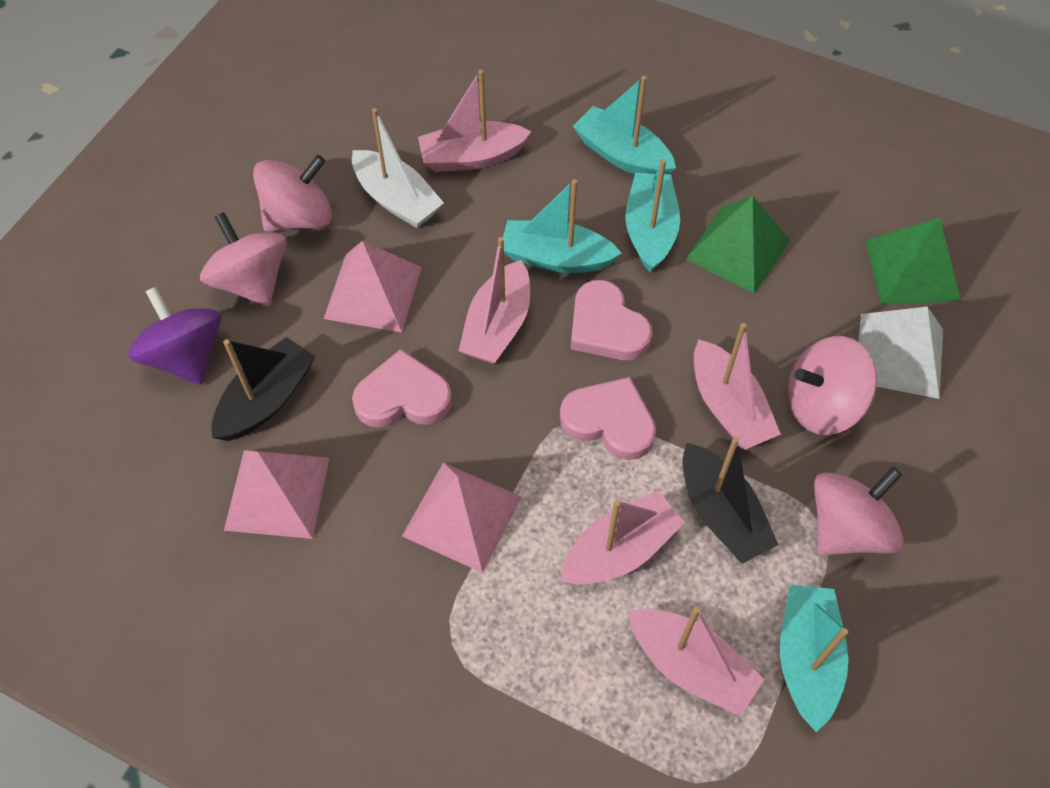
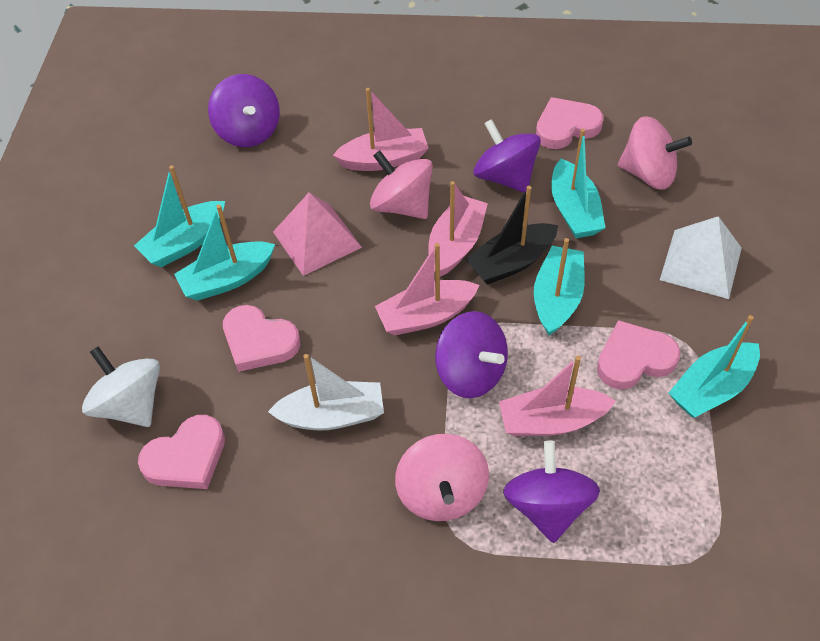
black boat: 2 -> 1
green pyramid: 2 -> 0
pink boat: 5 -> 4
pink heart: 3 -> 4
pink pyramid: 3 -> 1
pink spinning top: 4 -> 3
purple spinning top: 1 -> 4
turquoise boat: 4 -> 5
white spinning top: 0 -> 1

